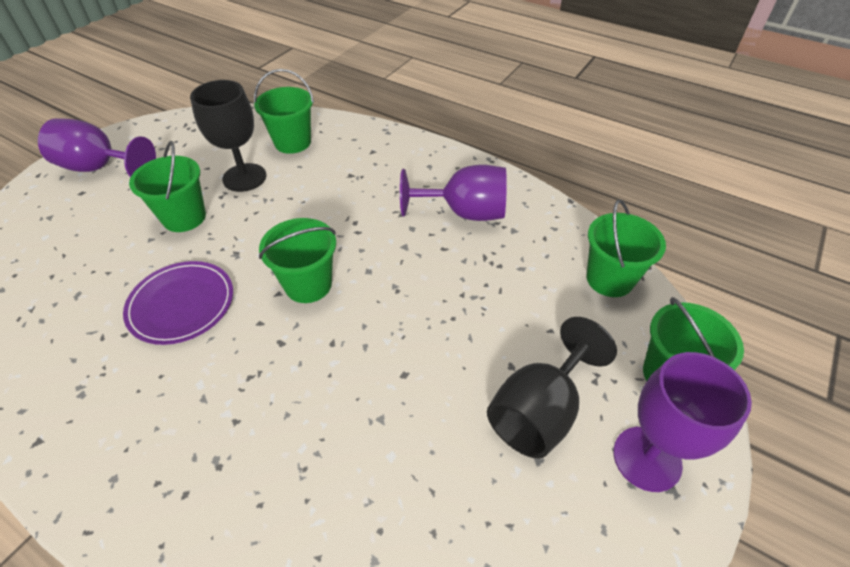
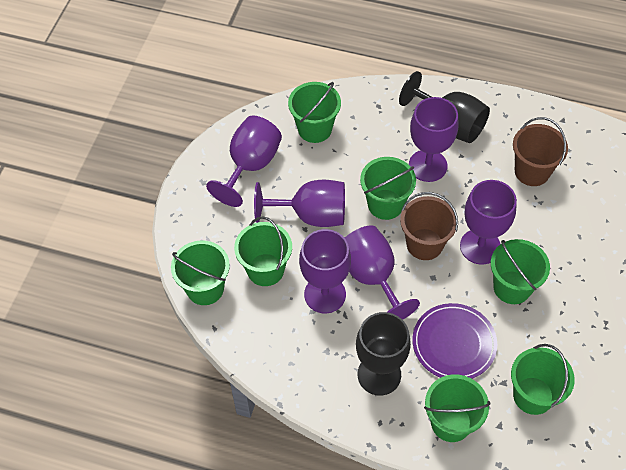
brown bucket: 0 -> 2
green bucket: 5 -> 7
purple goblet: 3 -> 6

